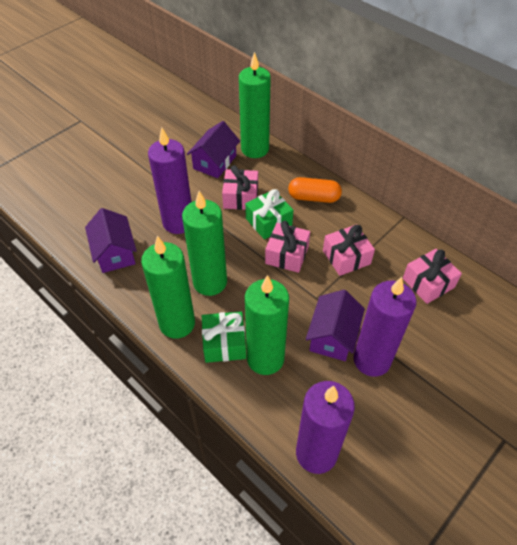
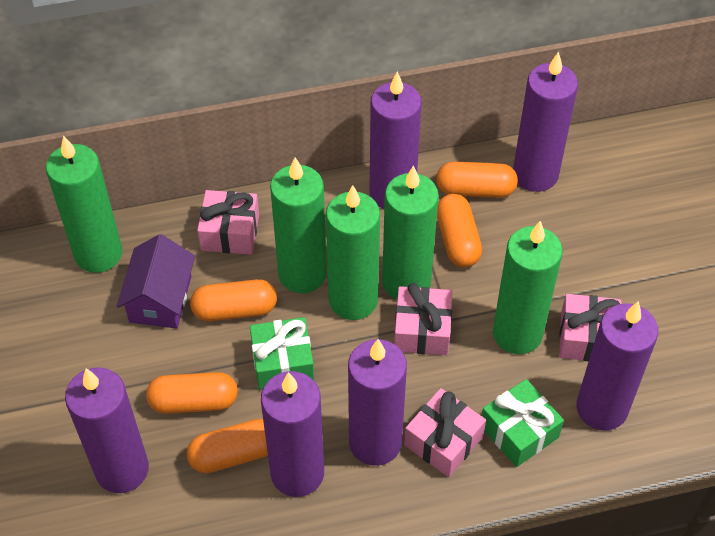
green candle: 4 -> 5
orange capsule: 1 -> 5
purple candle: 3 -> 6
purple house: 3 -> 1

